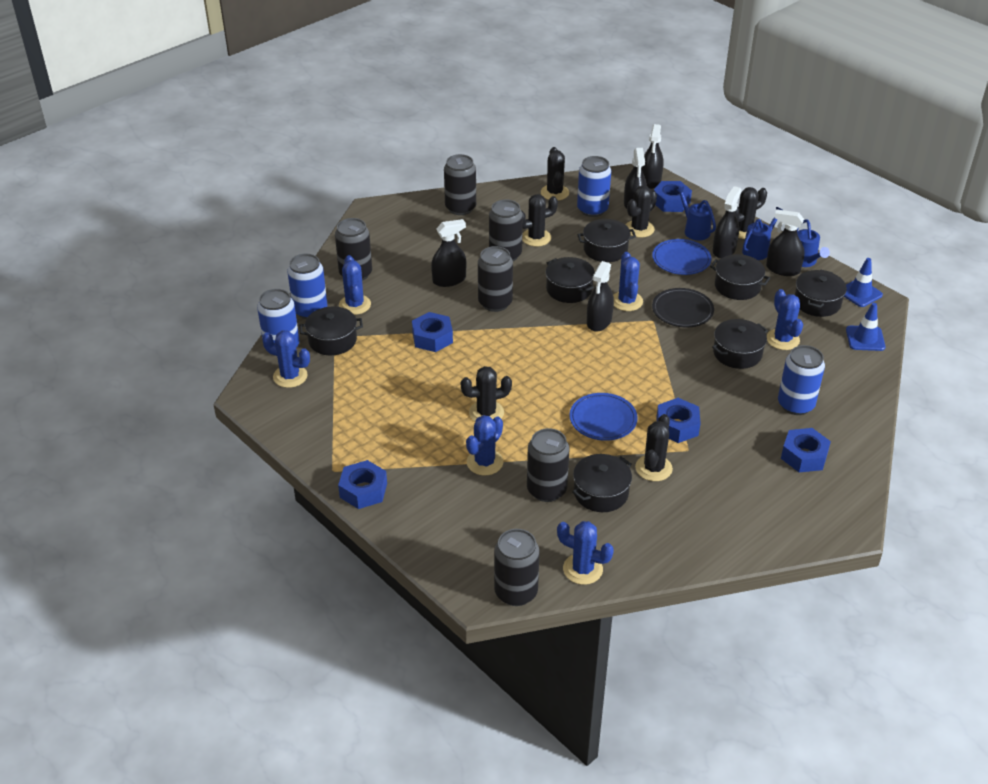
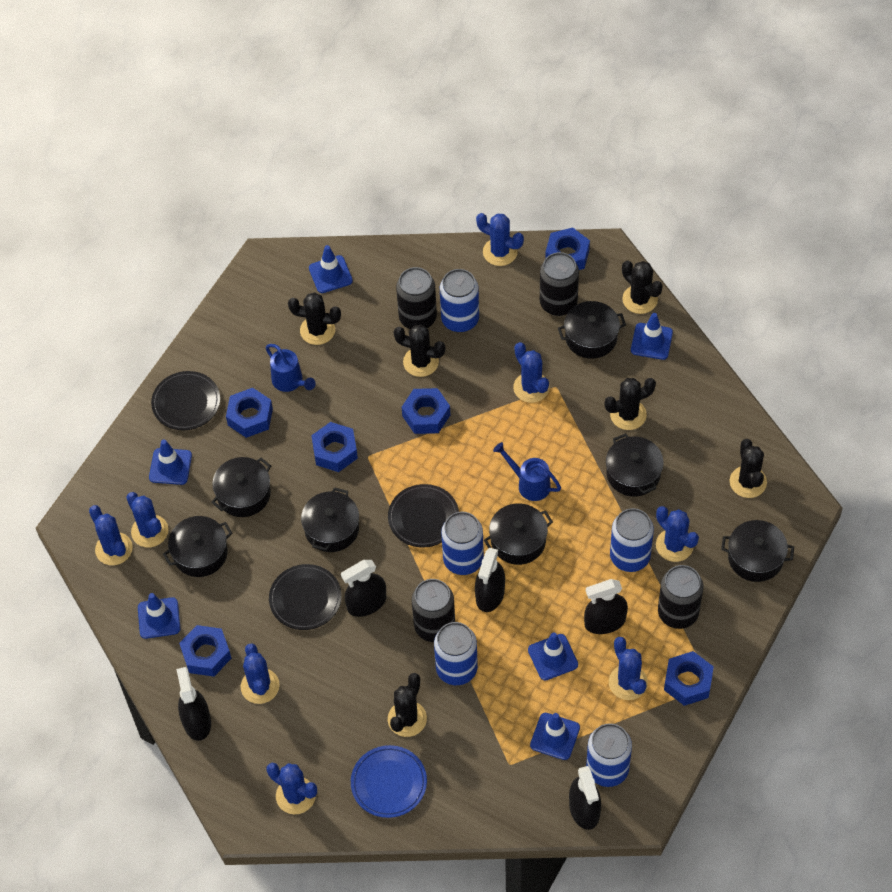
black can: 6 -> 4
black plate: 1 -> 3
black spray bottle: 6 -> 5
blue cactus: 6 -> 8
blue can: 4 -> 5
blue nut: 5 -> 6
blue plate: 2 -> 1
blue traffic cone: 2 -> 6
blue watering can: 3 -> 2

